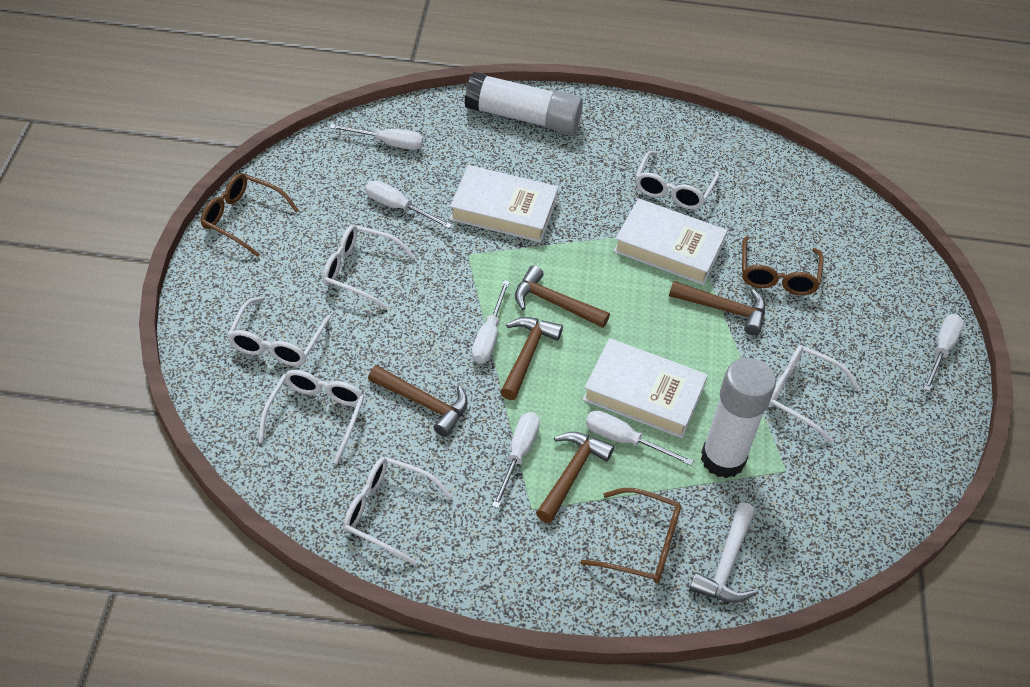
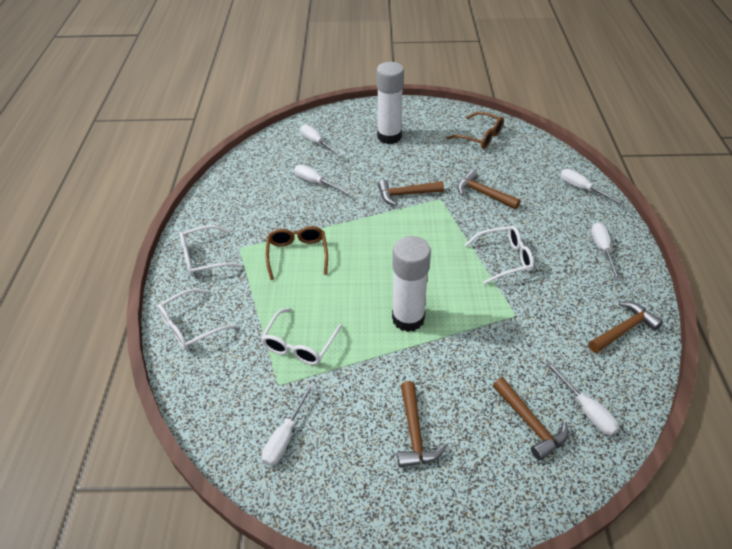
brown glasses: 3 -> 2
white book: 3 -> 0
white glasses: 6 -> 4
white hammer: 1 -> 0

